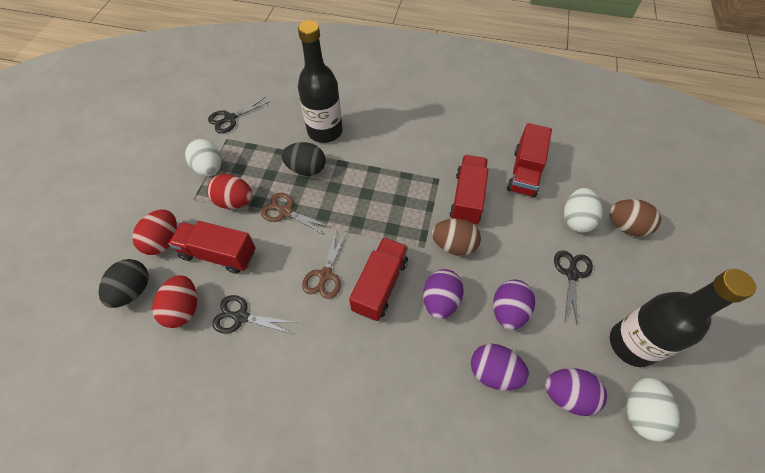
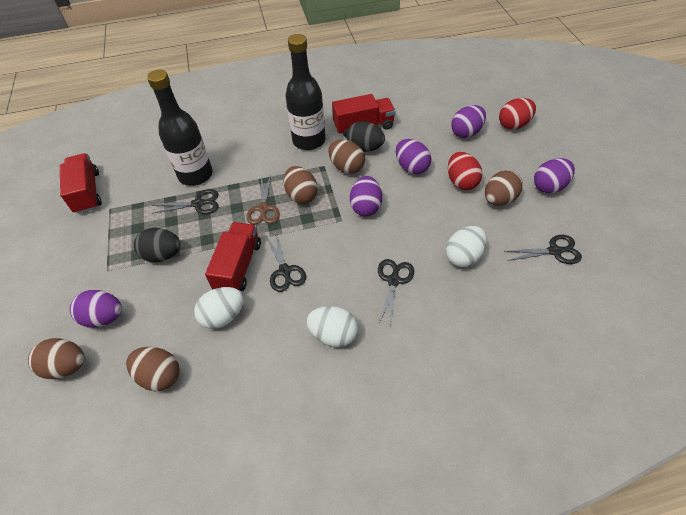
black scissors: 3 -> 4
brown egg: 2 -> 5
brown scissors: 2 -> 1
purple egg: 4 -> 5
red egg: 3 -> 2
red truck: 4 -> 3

